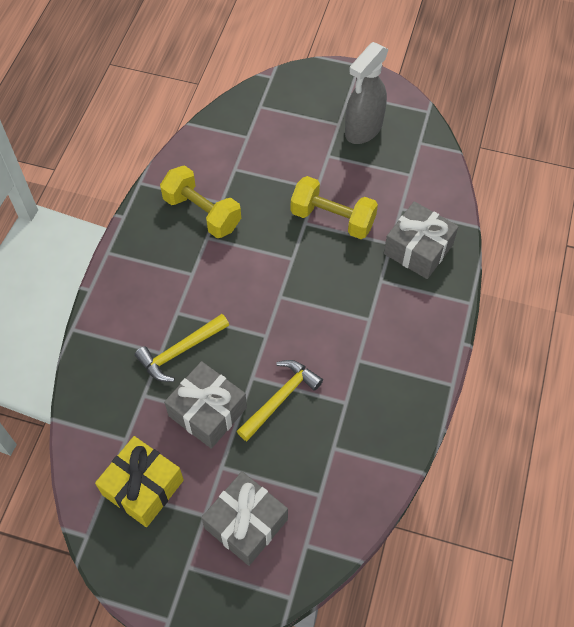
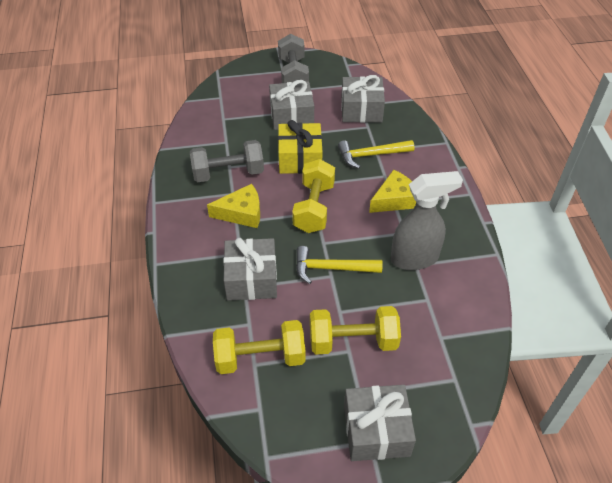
grey dumbbell: 0 -> 2
grey gift: 3 -> 4
yellow cheese: 0 -> 2
yellow dumbbell: 2 -> 3

